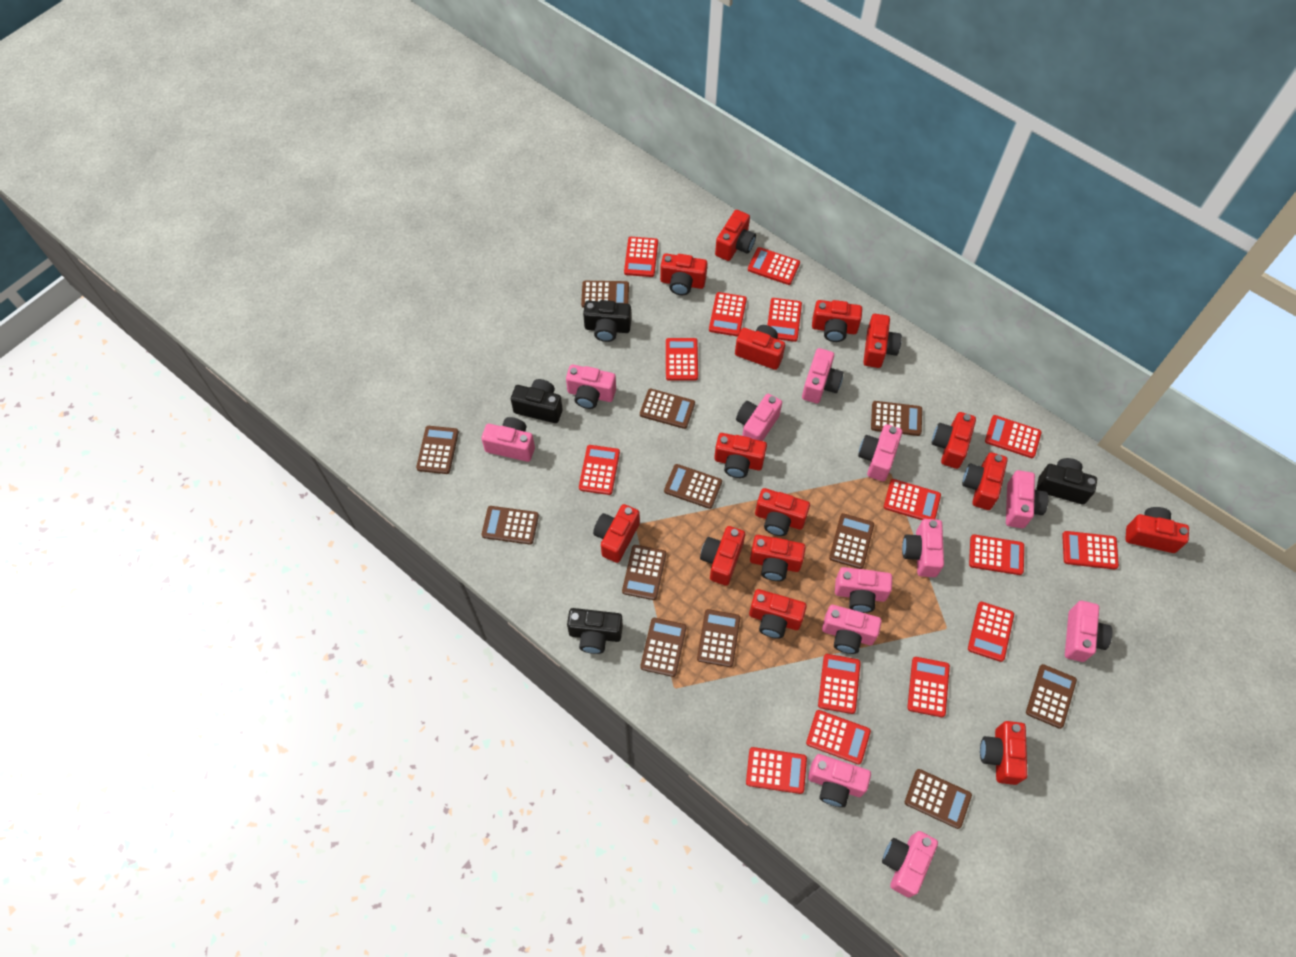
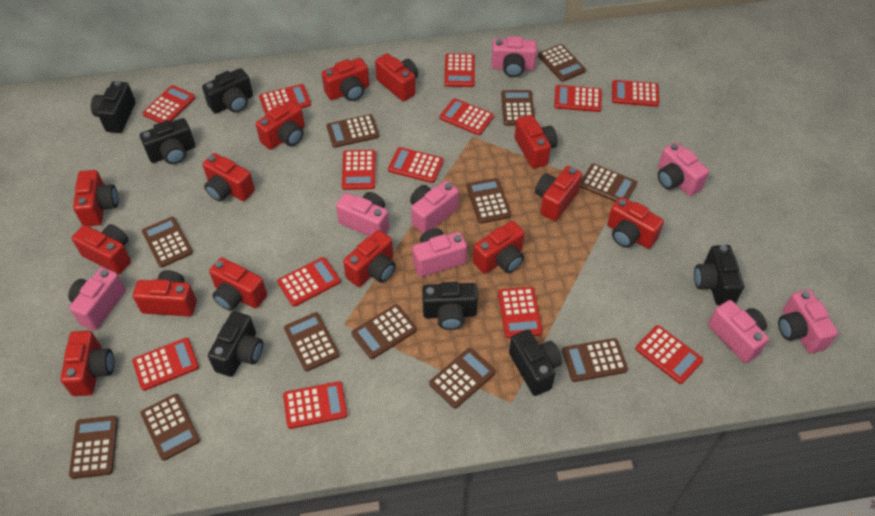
black camera: 4 -> 7
pink camera: 12 -> 8
red calculator: 15 -> 13
red camera: 15 -> 14

